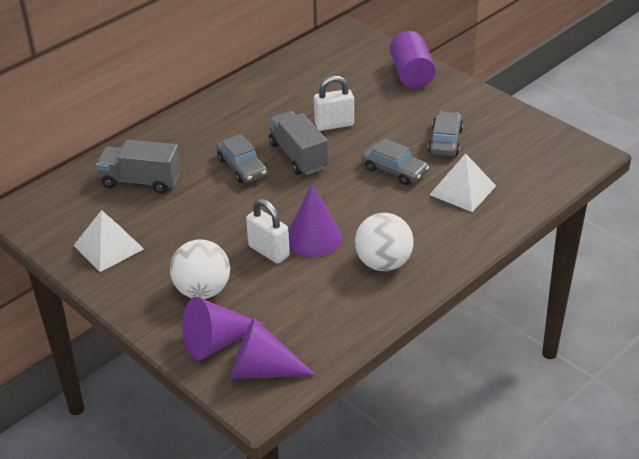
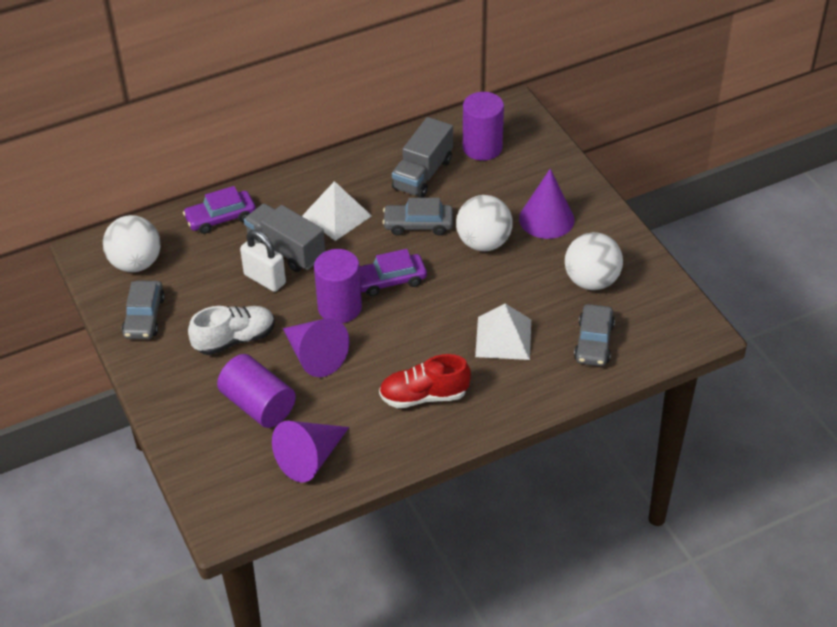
purple car: 0 -> 2
purple cylinder: 1 -> 3
red shoe: 0 -> 1
white ball: 2 -> 3
white padlock: 2 -> 1
white shoe: 0 -> 1

